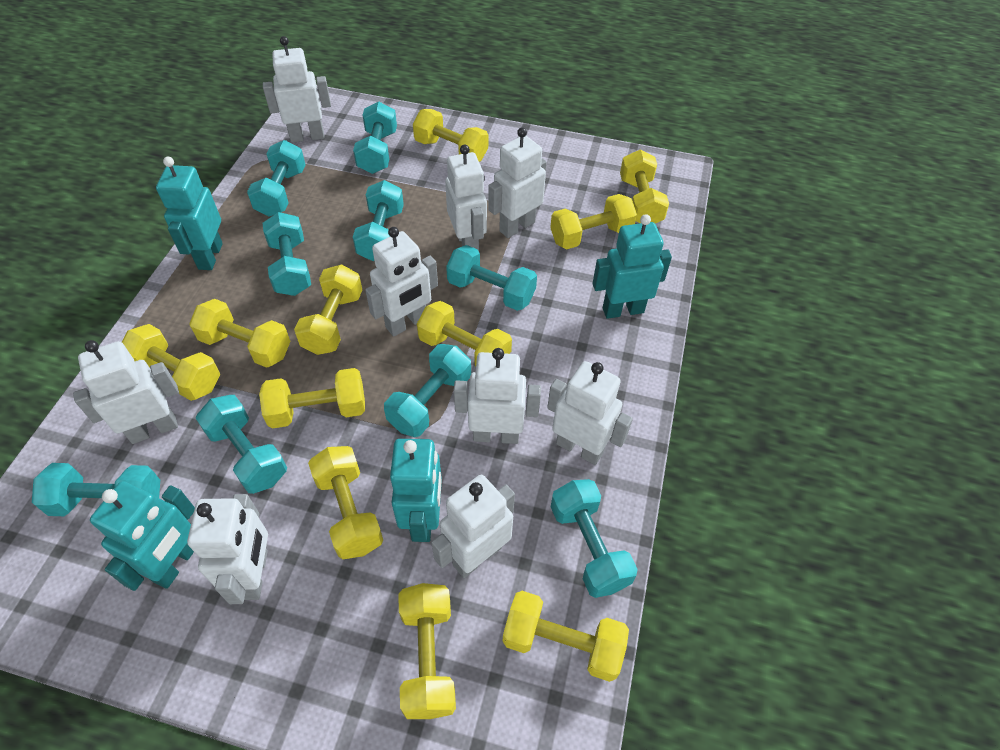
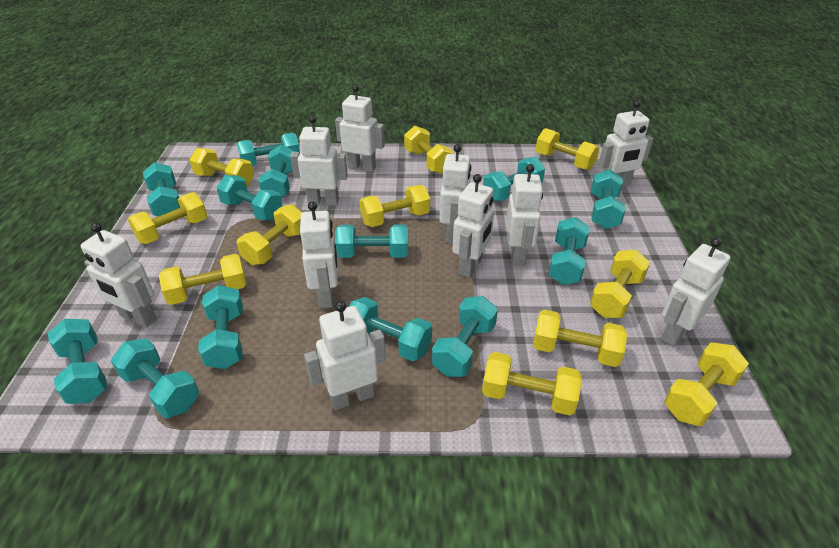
turquoise dumbbell: 9 -> 13
turquoise robot: 4 -> 0
white robot: 9 -> 10

